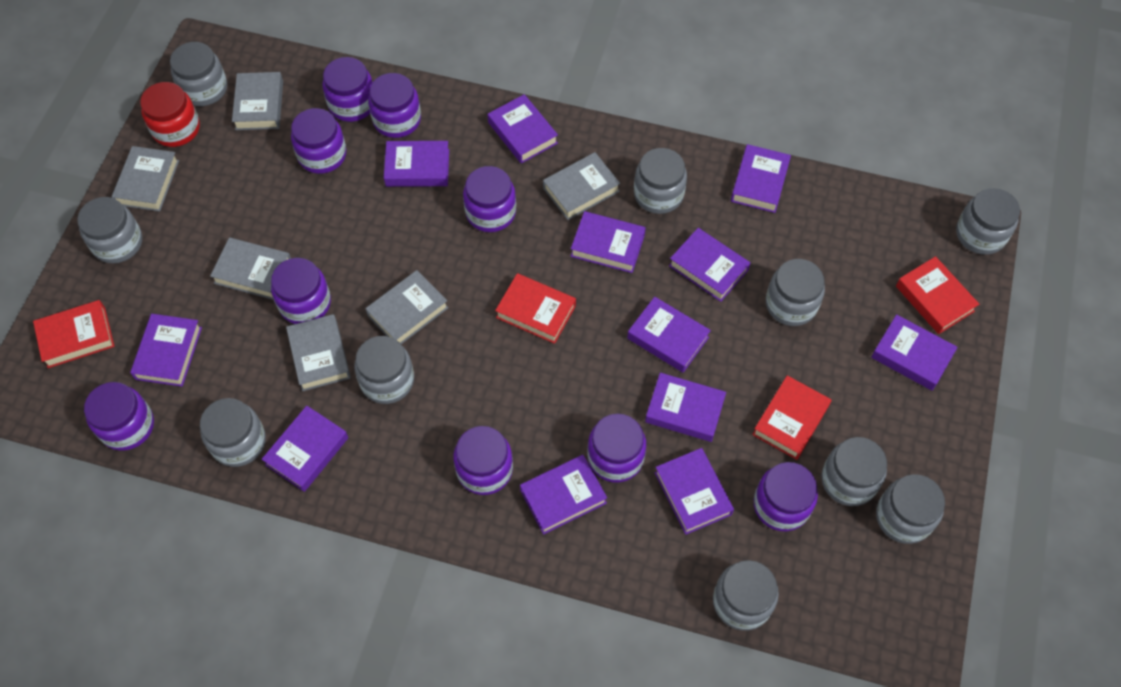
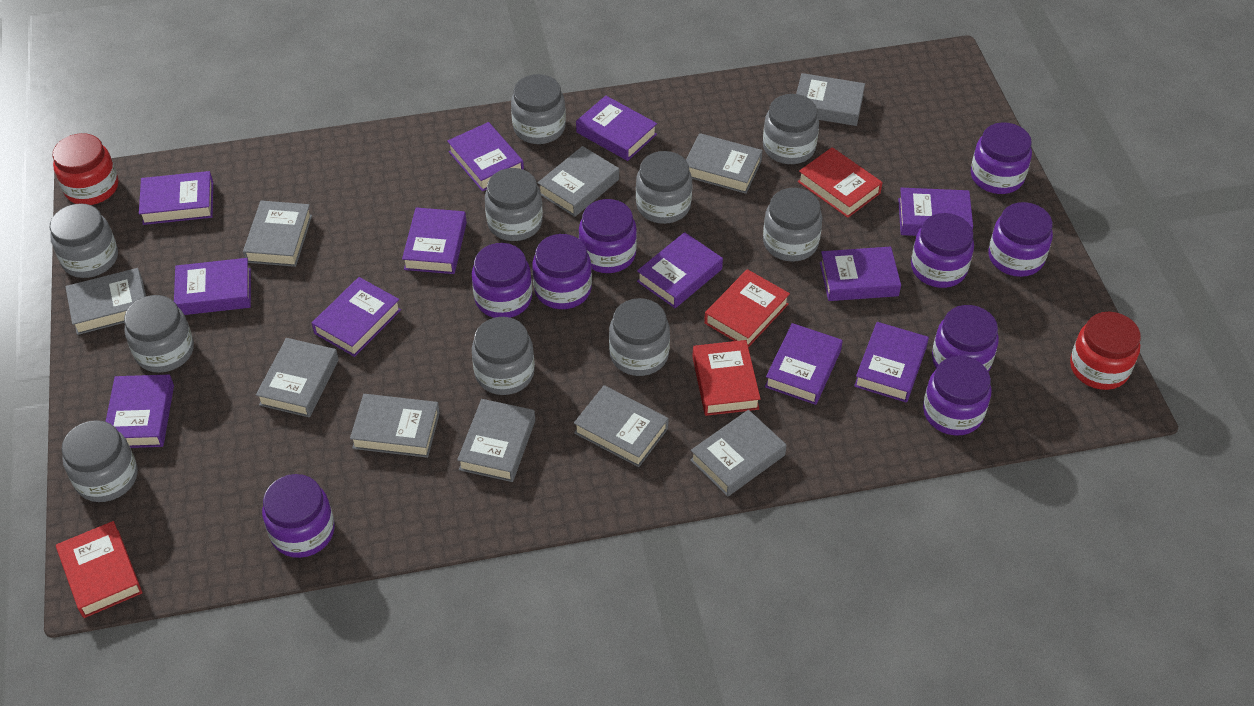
grey book: 6 -> 10
red jar: 1 -> 2

